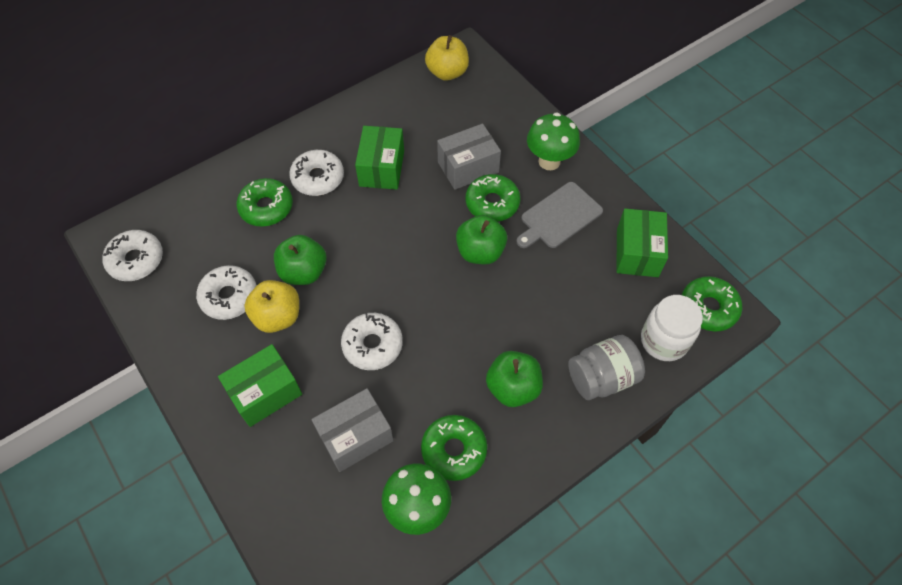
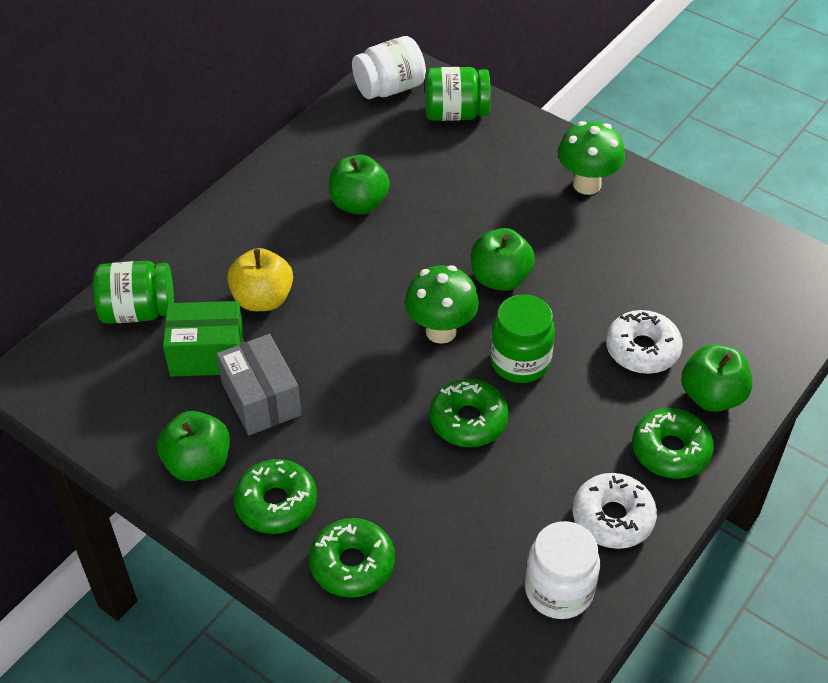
green apple: 3 -> 4
green box: 3 -> 1
green jar: 0 -> 3
grey box: 2 -> 1
grey cutting board: 1 -> 0
grey jar: 1 -> 0
white donut: 4 -> 2
white jar: 1 -> 2
yellow apple: 2 -> 1

